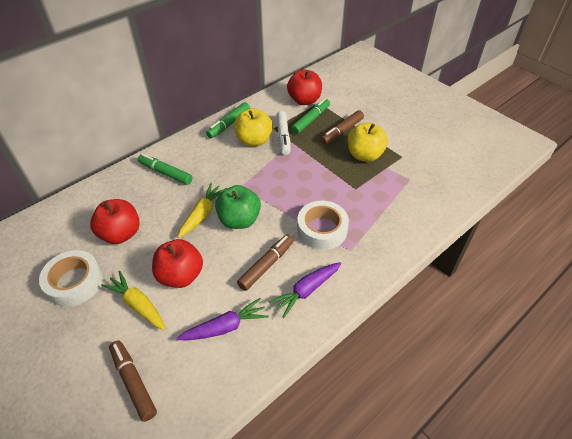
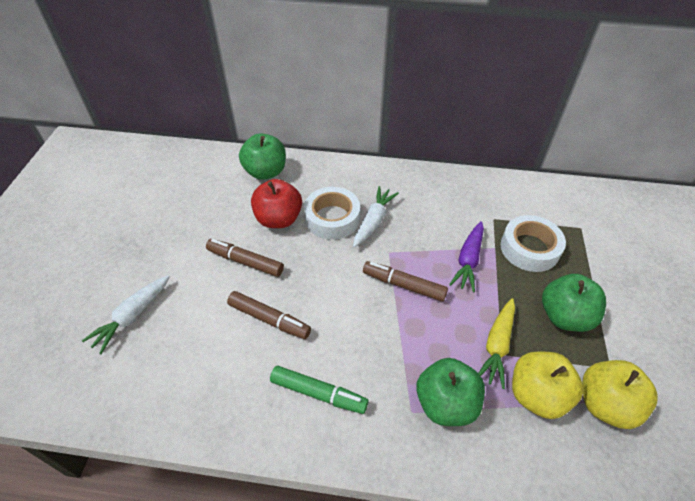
green apple: 1 -> 3
green marker: 3 -> 1
purple carrot: 2 -> 1
red apple: 3 -> 1
white carrot: 0 -> 2
white marker: 1 -> 0
yellow carrot: 2 -> 1

